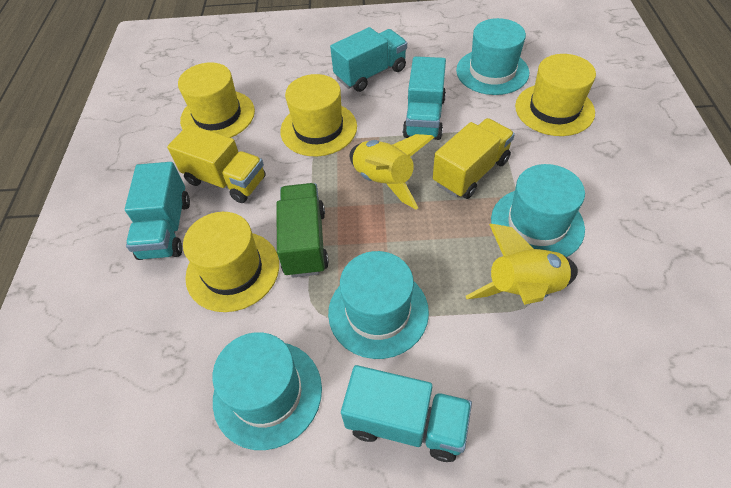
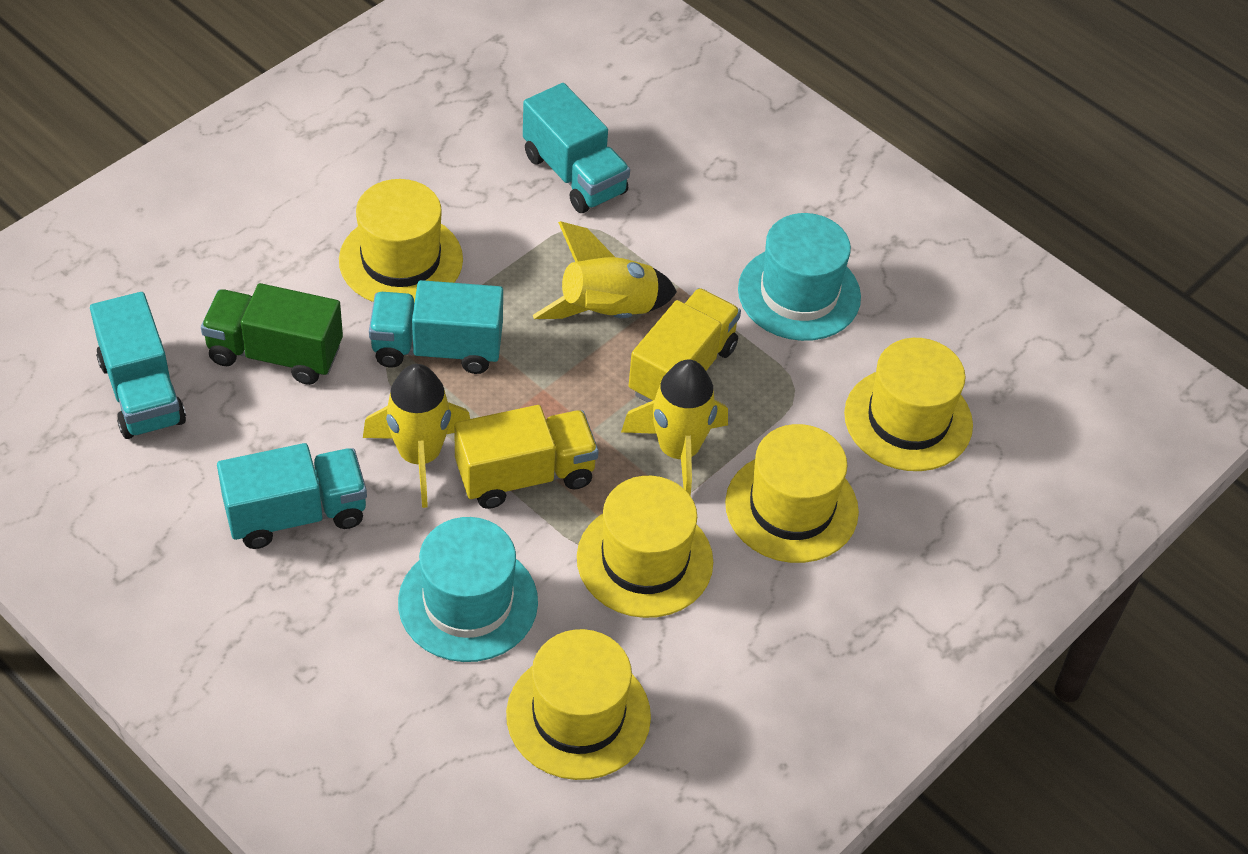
turquoise hat: 4 -> 2
yellow hat: 4 -> 5
yellow rocket: 2 -> 3

